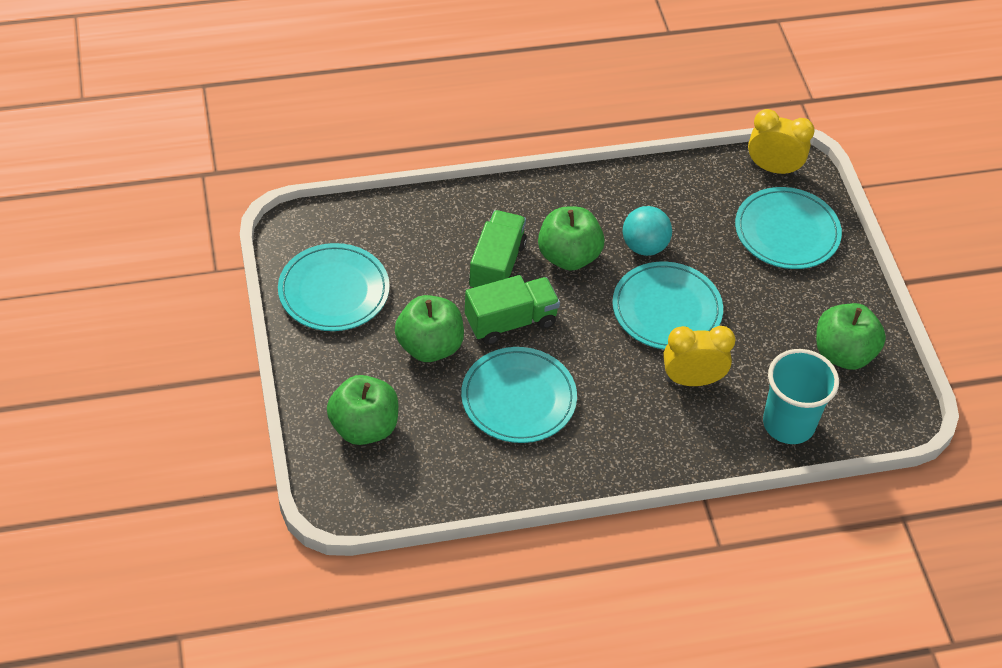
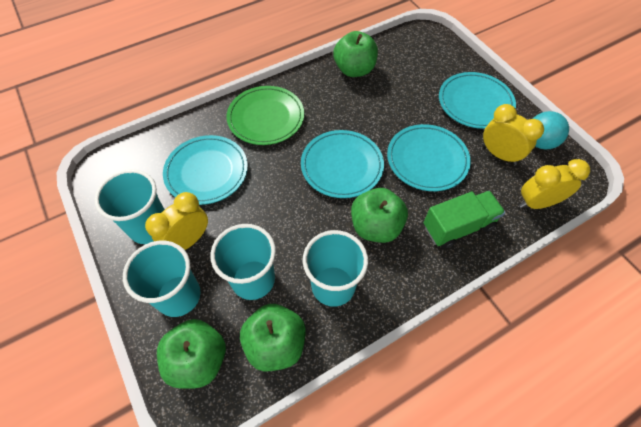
green plate: 0 -> 1
green truck: 2 -> 1
turquoise cup: 1 -> 4
yellow clock: 2 -> 3

